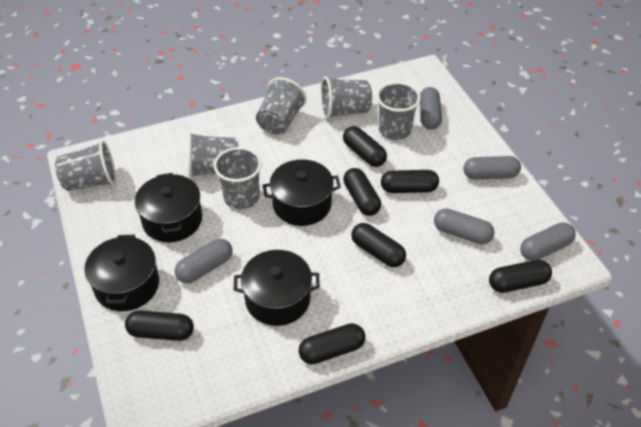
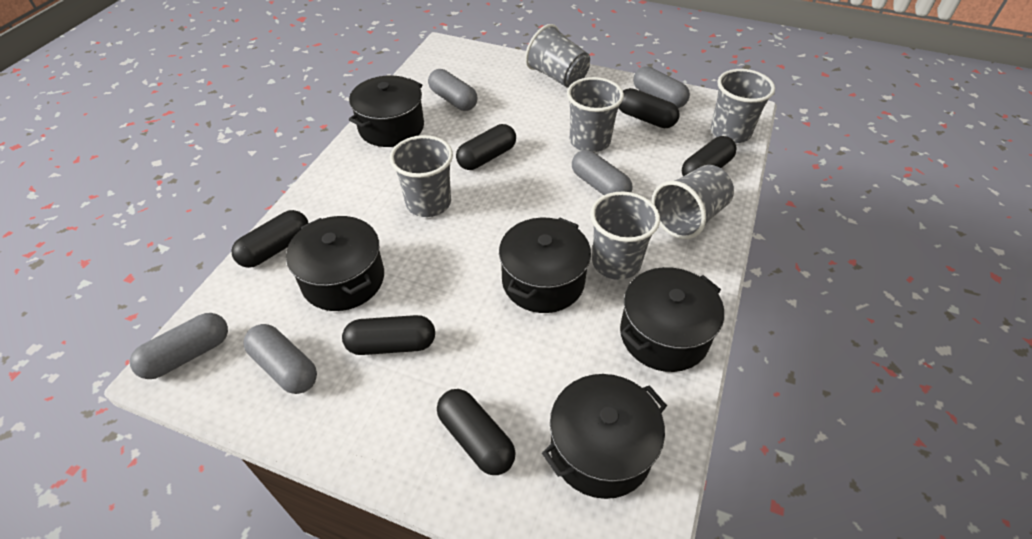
black capsule: 7 -> 6
black pot: 4 -> 5

